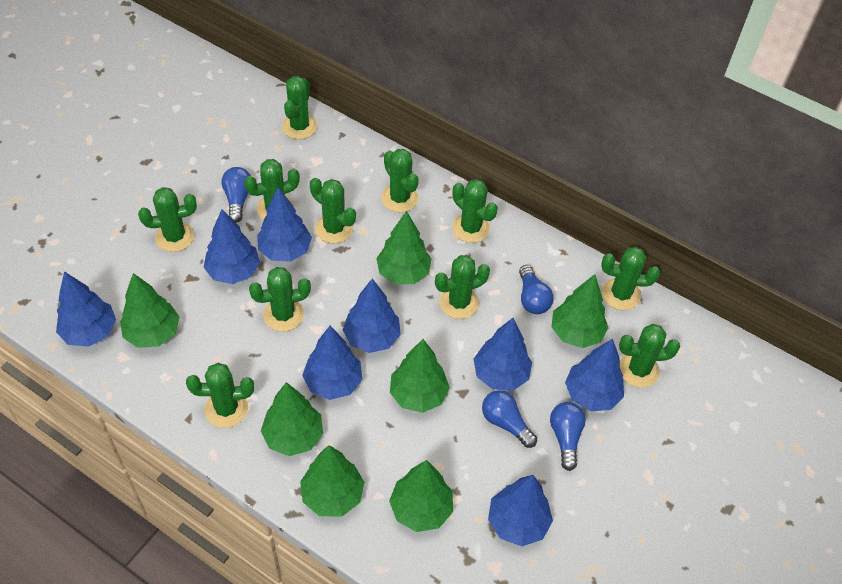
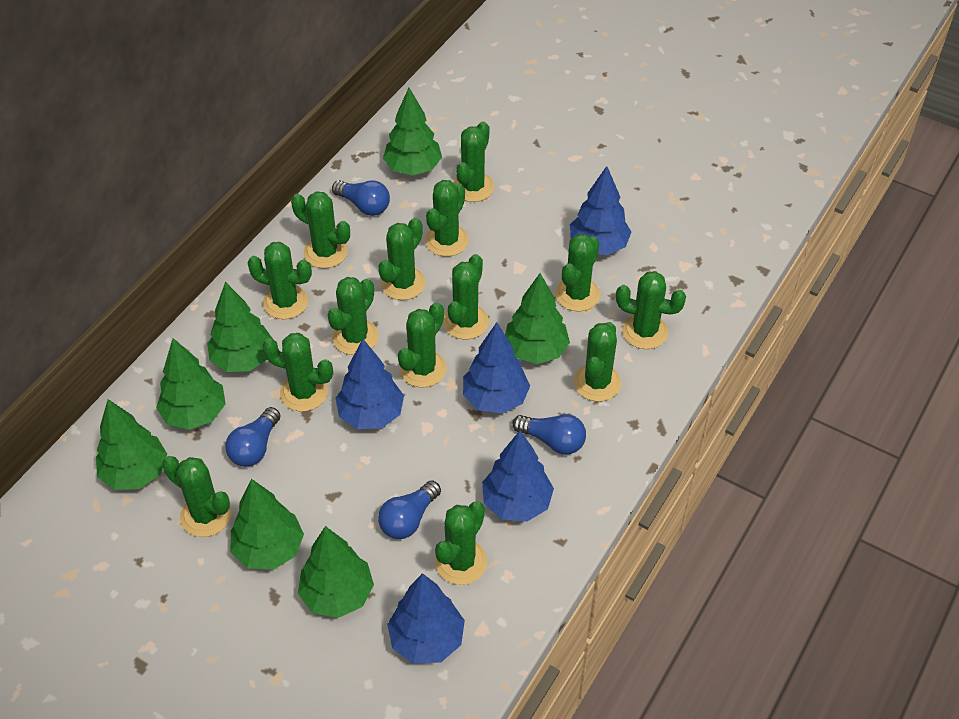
blue tree: 8 -> 5
green cactus: 11 -> 14

